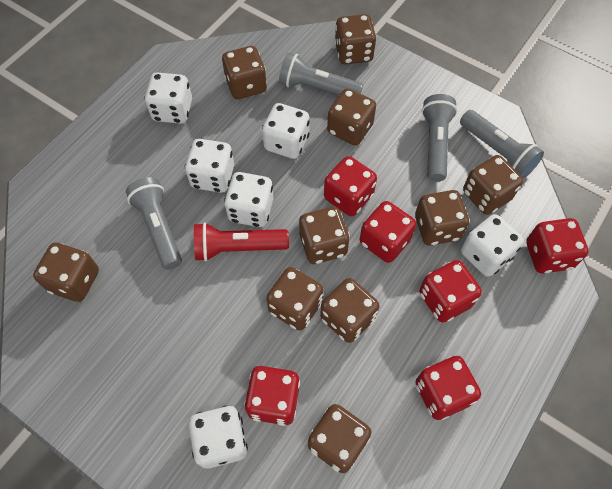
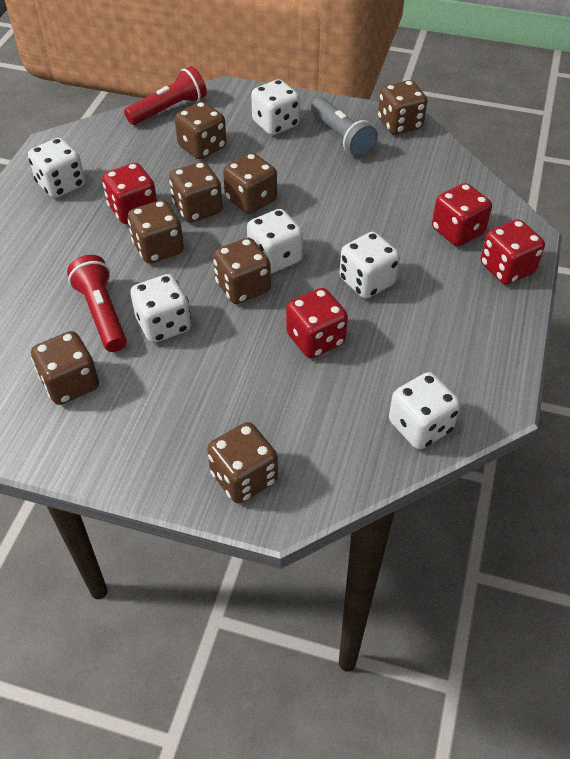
brown dice: 10 -> 8
grey flashlight: 4 -> 1
red dice: 6 -> 4
red flashlight: 1 -> 2

